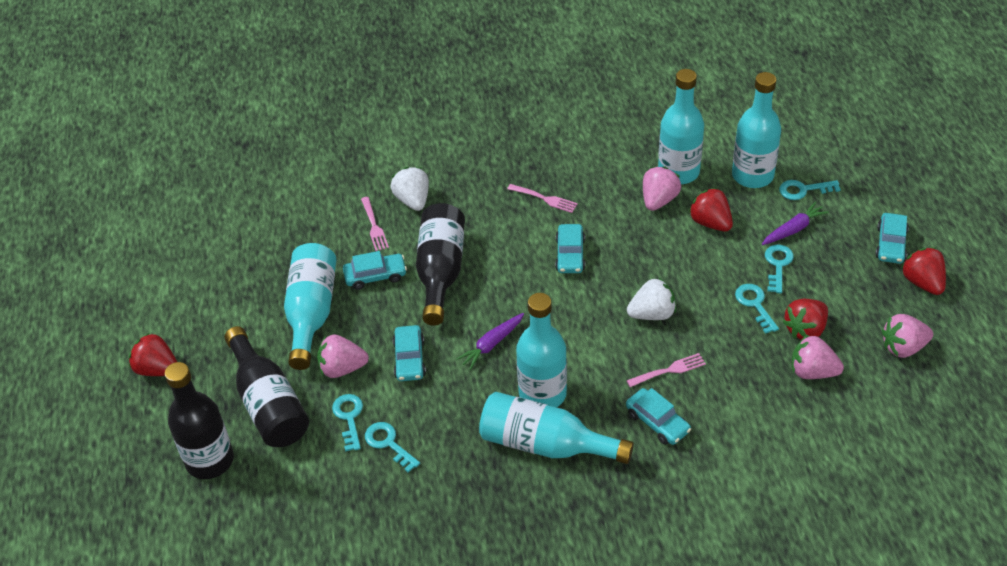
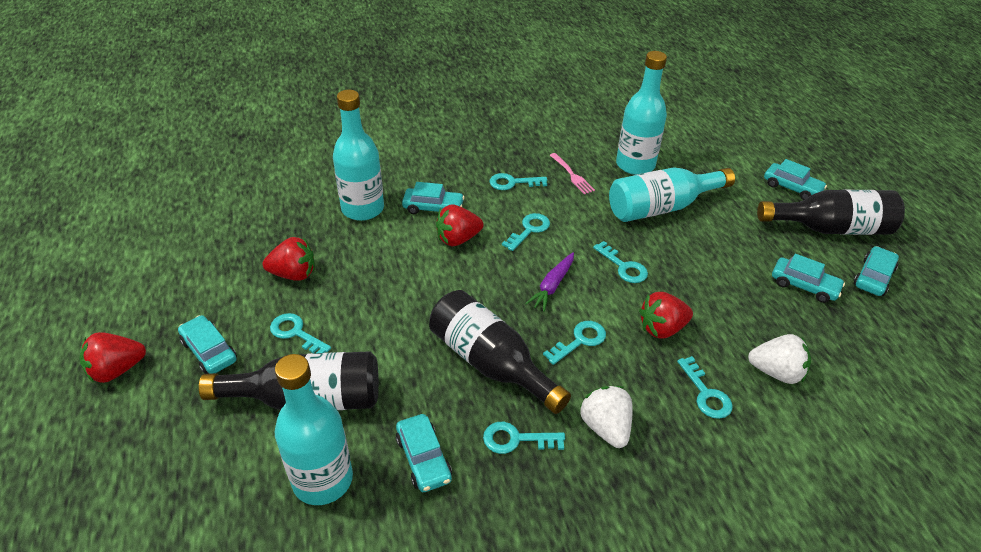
pink fork: 3 -> 1
pink strawberry: 4 -> 0
purple carrot: 2 -> 1
turquoise bottle: 5 -> 4
turquoise car: 5 -> 6
turquoise key: 5 -> 7

